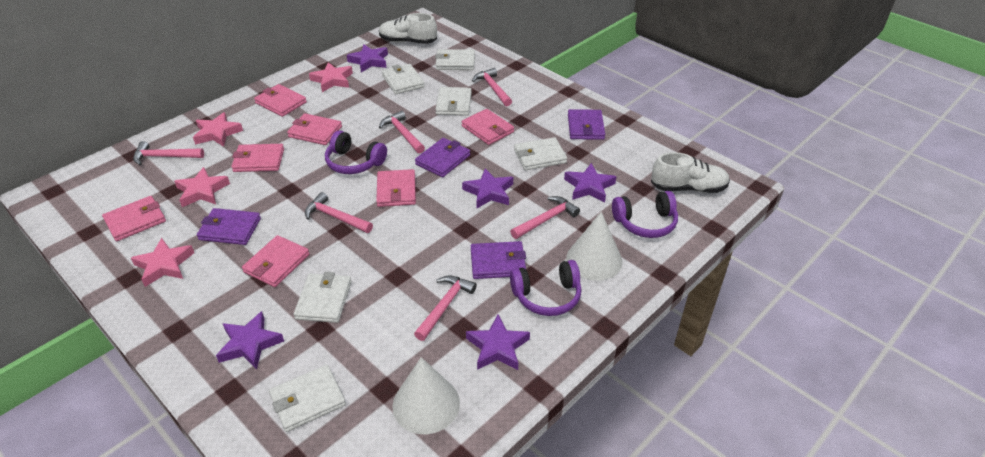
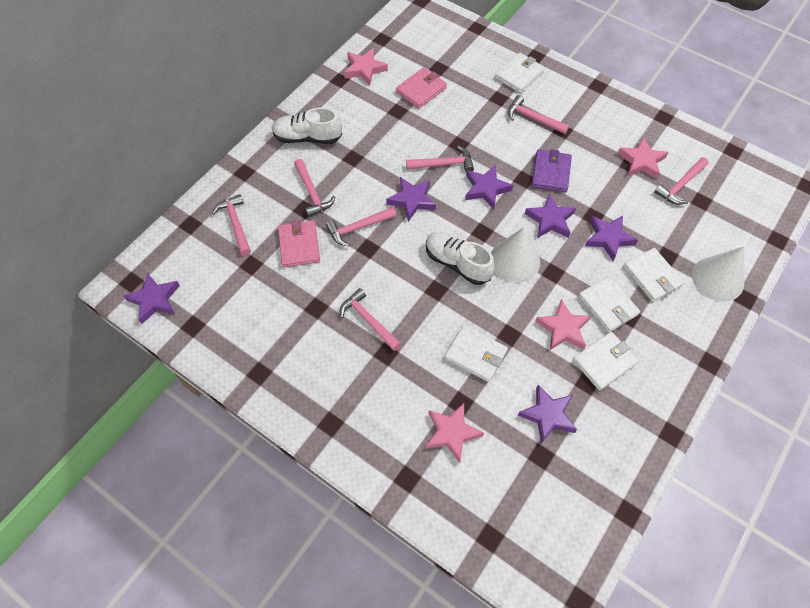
pink hammer: 6 -> 7
pink wallet: 7 -> 2
purple headphones: 3 -> 0
purple star: 5 -> 6
purple wallet: 4 -> 1
white wallet: 6 -> 5

